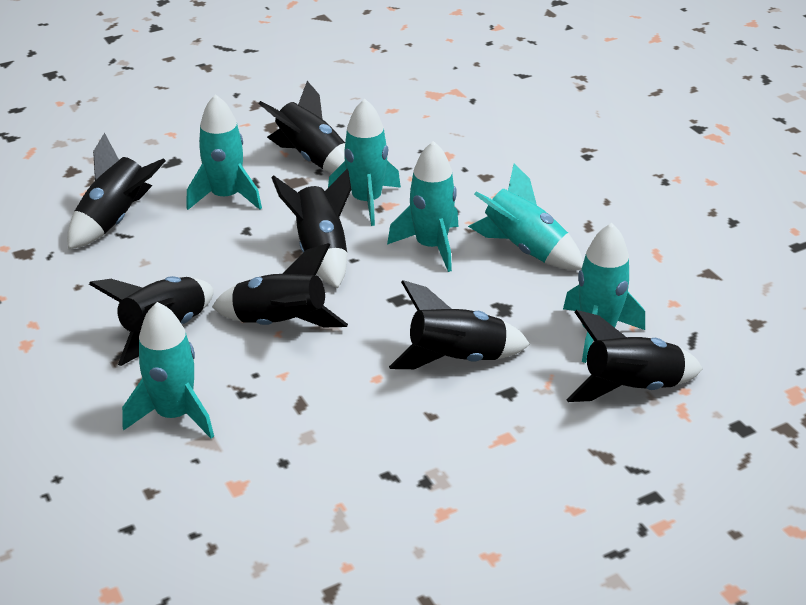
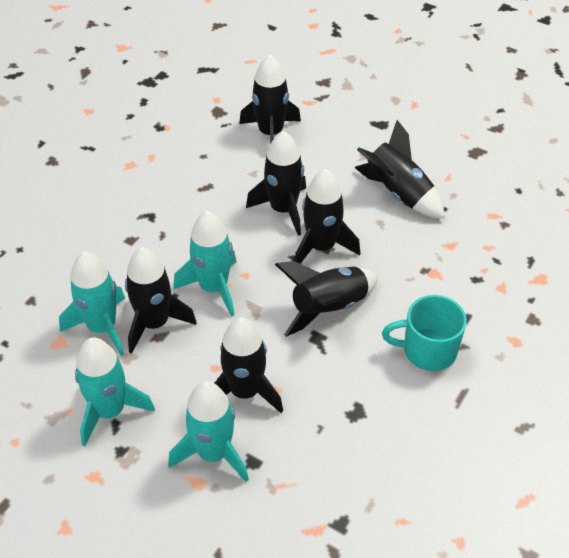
turquoise mug: 0 -> 1
turquoise rocket: 6 -> 4

